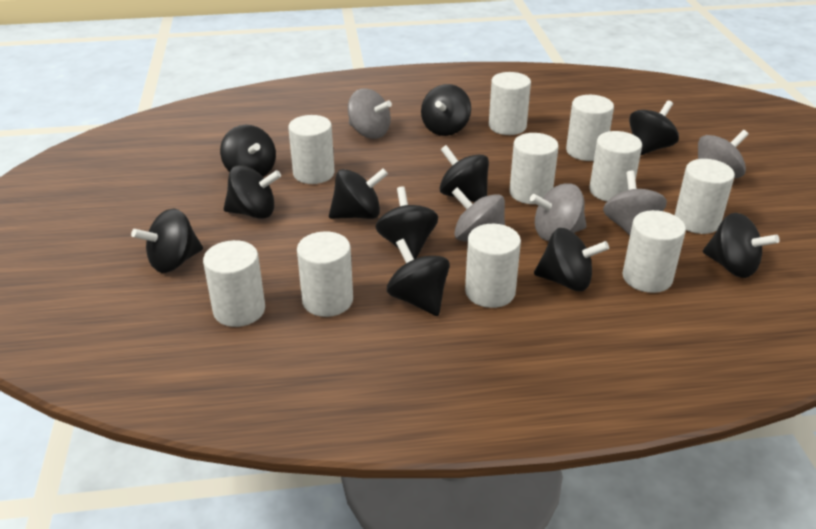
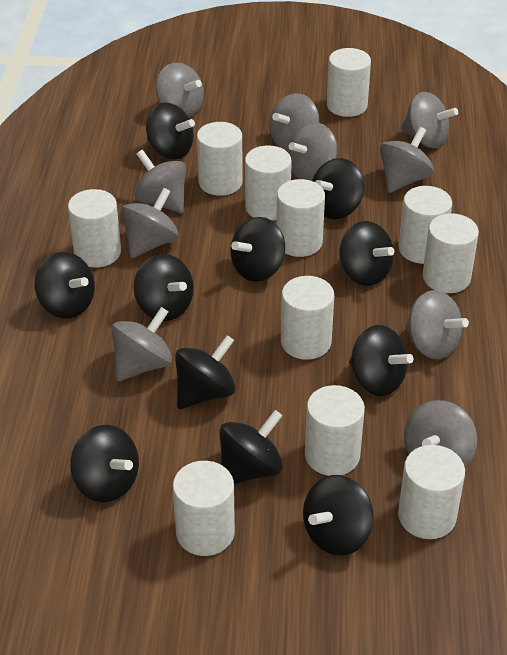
grey spinning top: 5 -> 10
white cylinder: 10 -> 11

